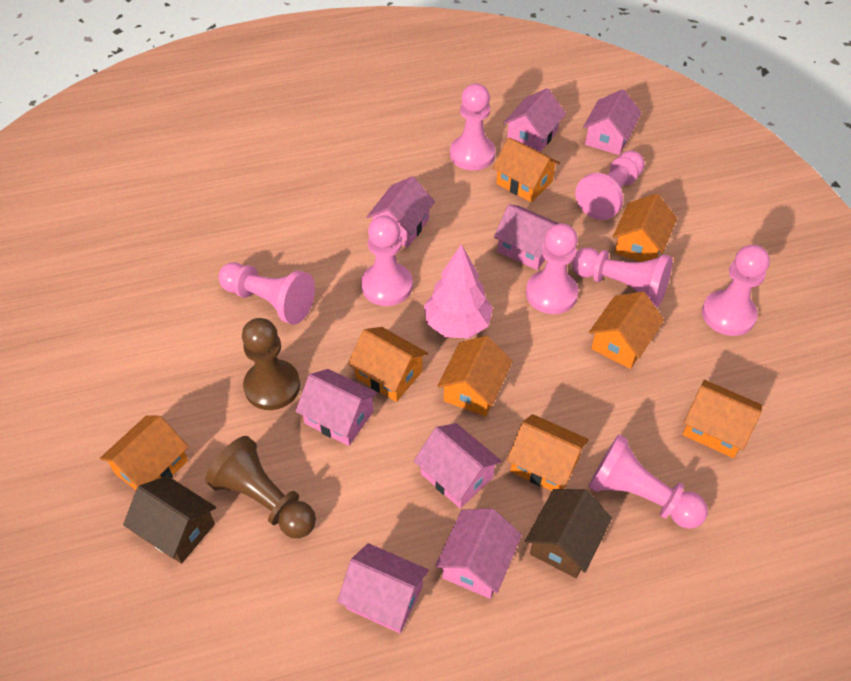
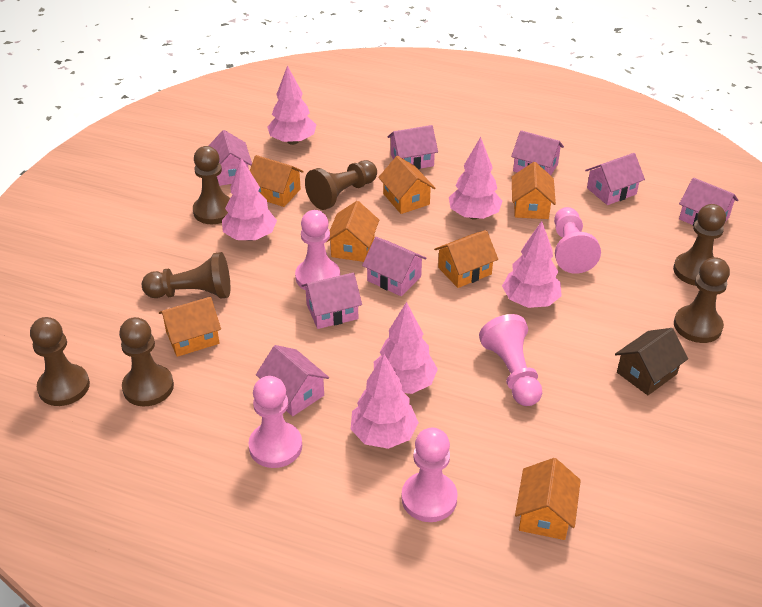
brown house: 2 -> 1
brown pawn: 2 -> 7
orange house: 8 -> 7
pink pawn: 8 -> 5
pink tree: 1 -> 6

